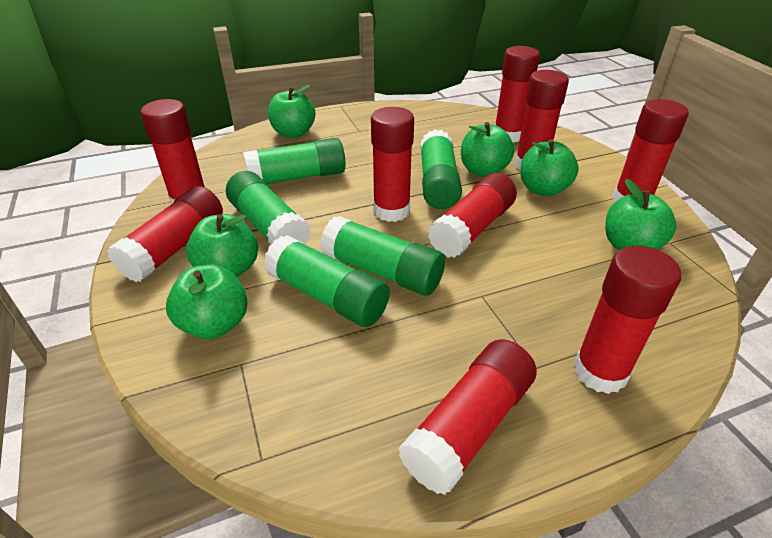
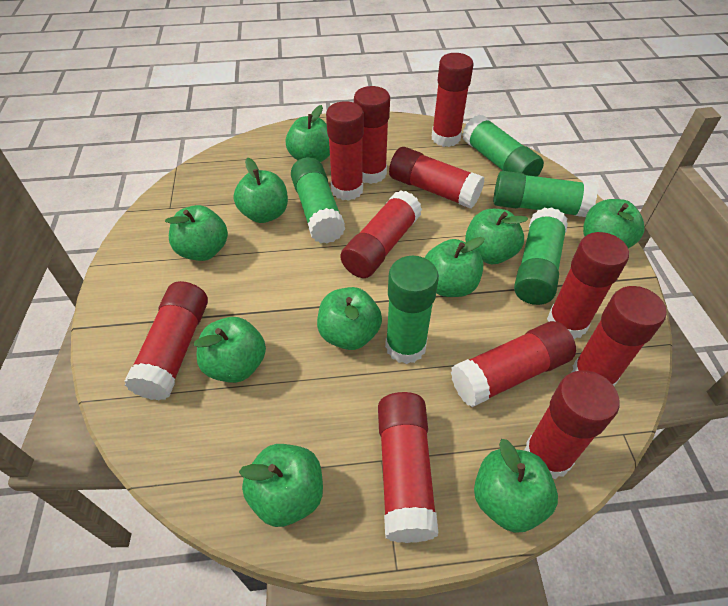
green apple: 6 -> 10
red glue stick: 9 -> 11

